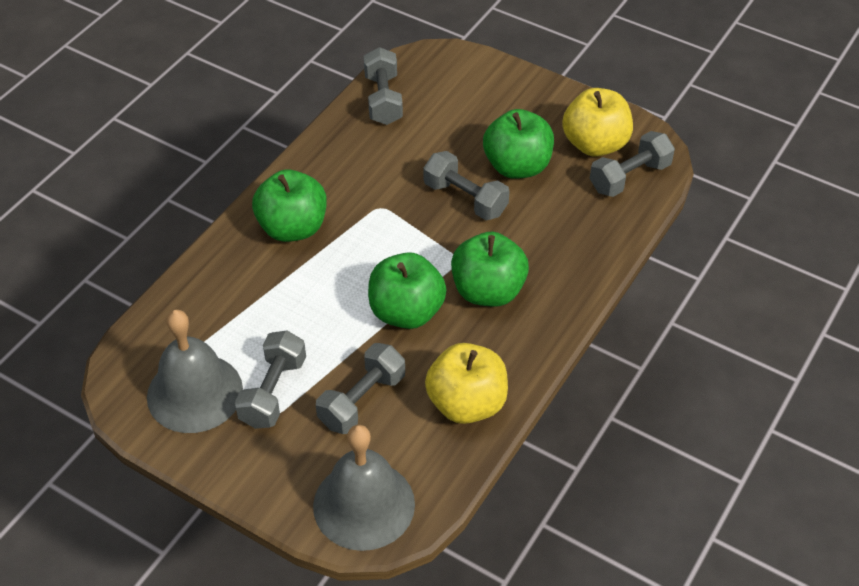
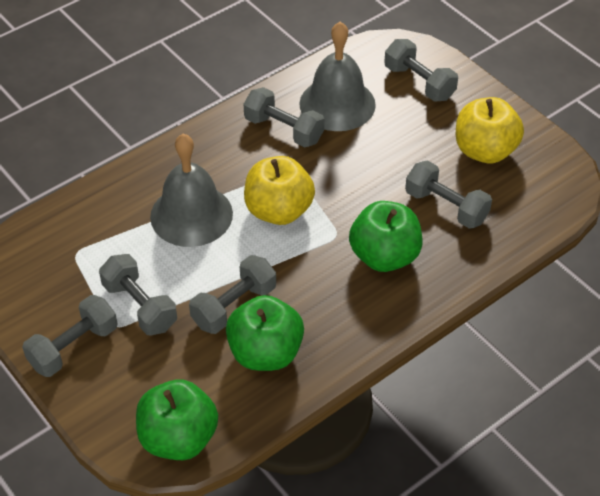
green apple: 4 -> 3
grey dumbbell: 5 -> 6

